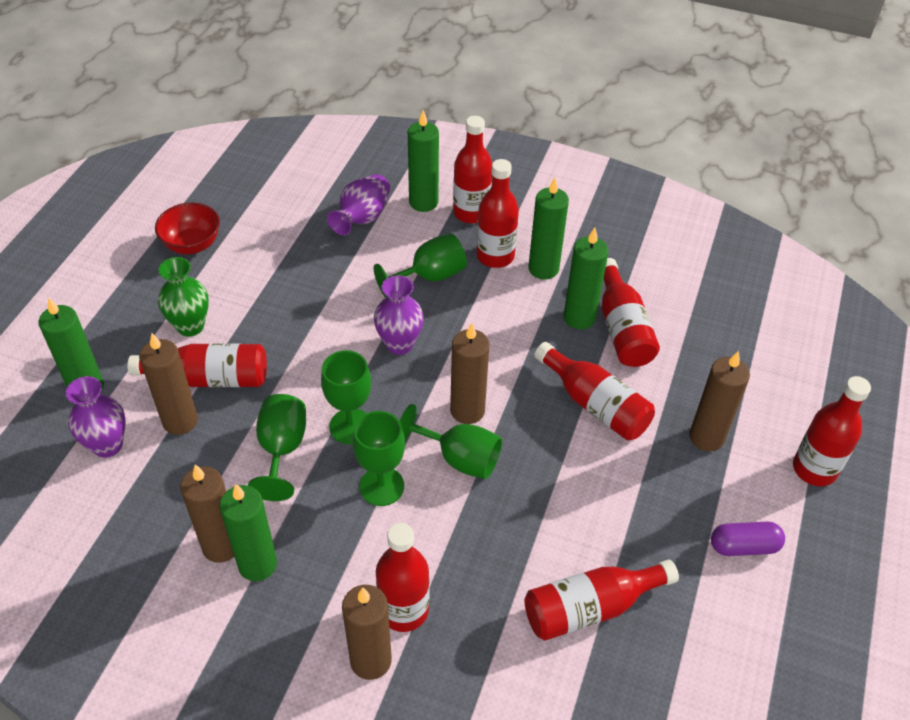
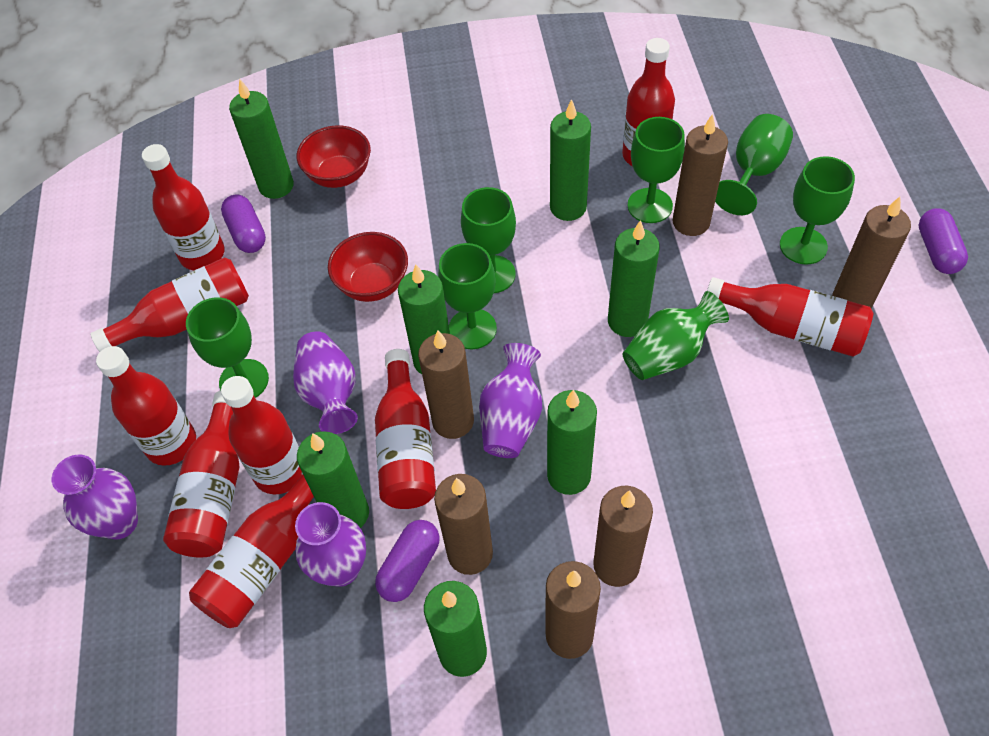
brown candle: 5 -> 6
green candle: 5 -> 7
green goblet: 5 -> 6
purple capsule: 1 -> 3
purple vase: 3 -> 4
red bottle: 8 -> 9
red bowl: 1 -> 2

